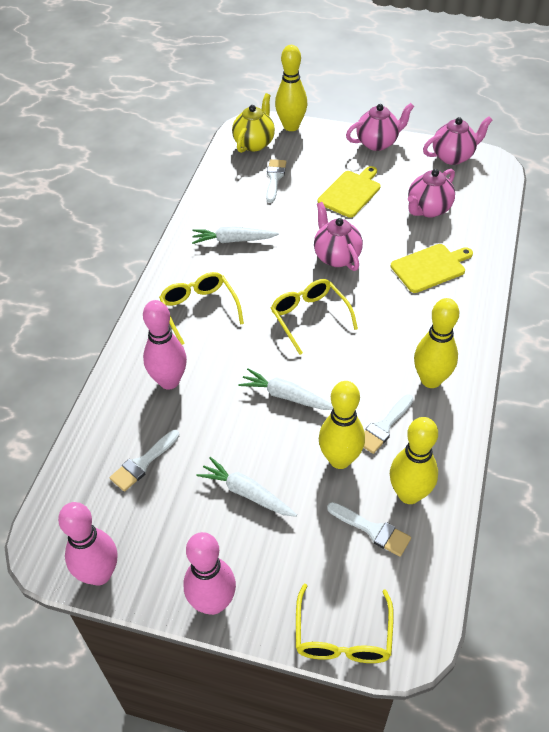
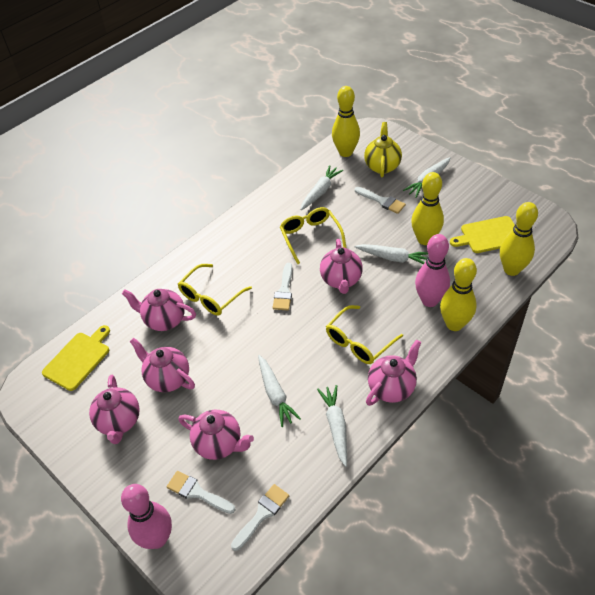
pink bowling pin: 3 -> 2
pink teapot: 4 -> 6
white carrot: 3 -> 5

